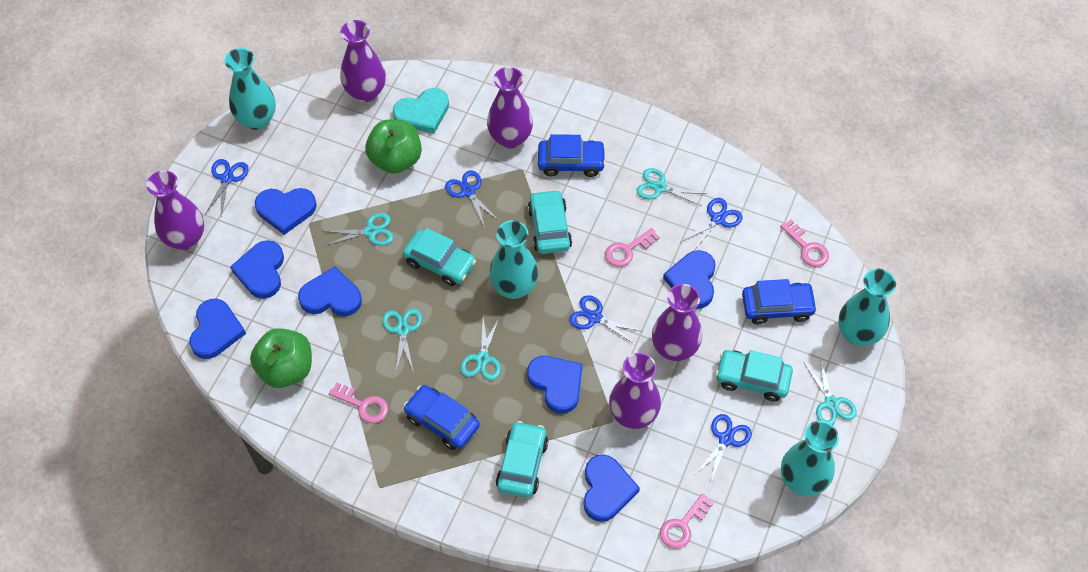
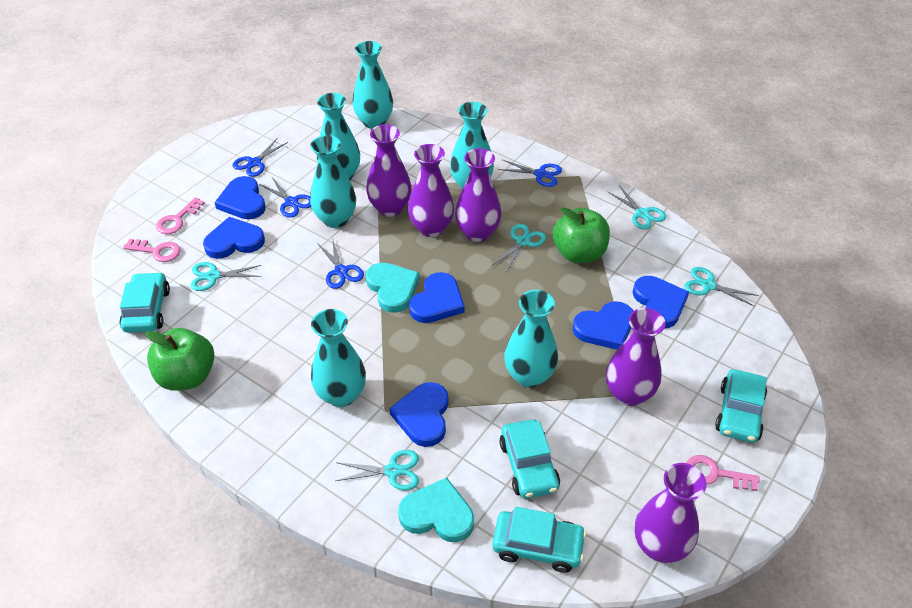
blue car: 3 -> 0
blue heart: 7 -> 6
blue scissors: 5 -> 4
pink key: 4 -> 3
turquoise heart: 1 -> 2
turquoise vase: 4 -> 6

